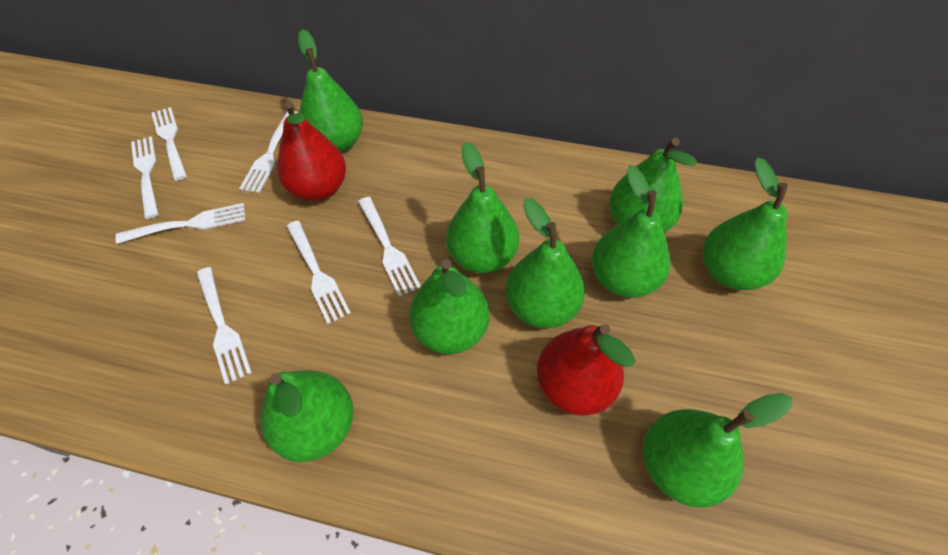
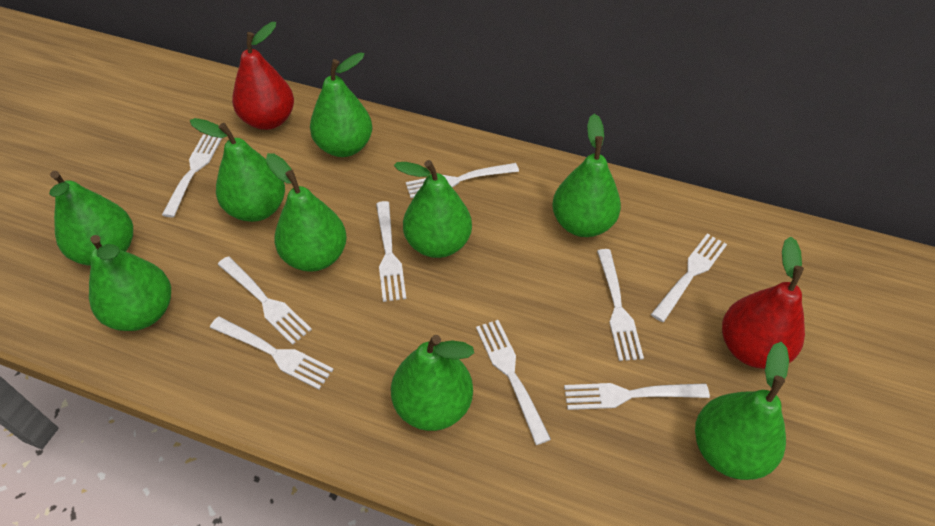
white fork: 7 -> 9

